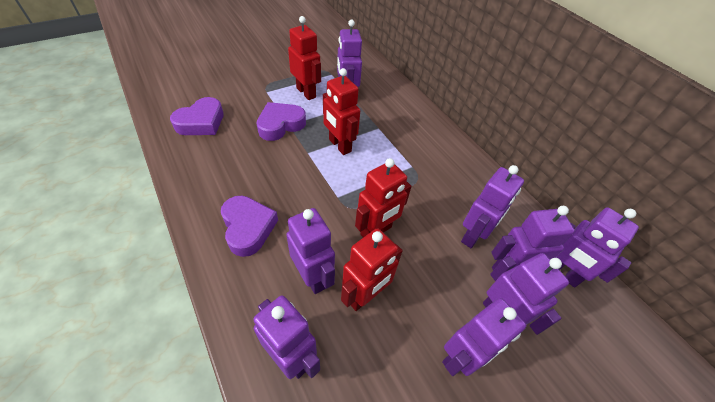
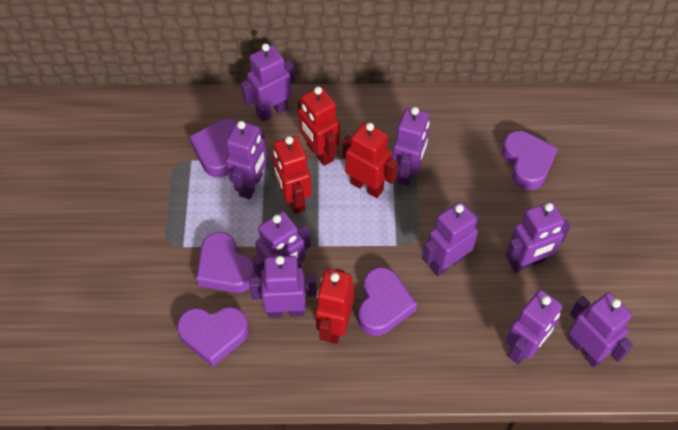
purple heart: 3 -> 5
purple robot: 8 -> 9

